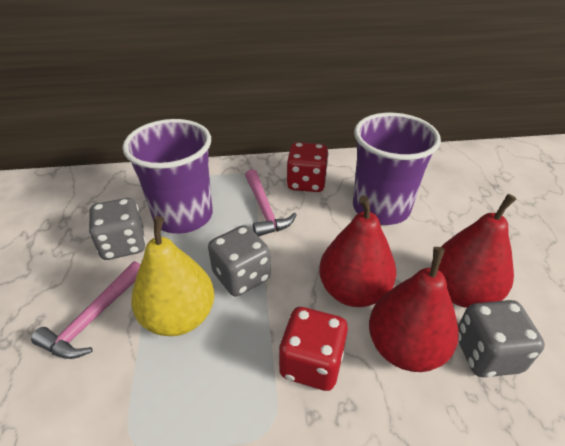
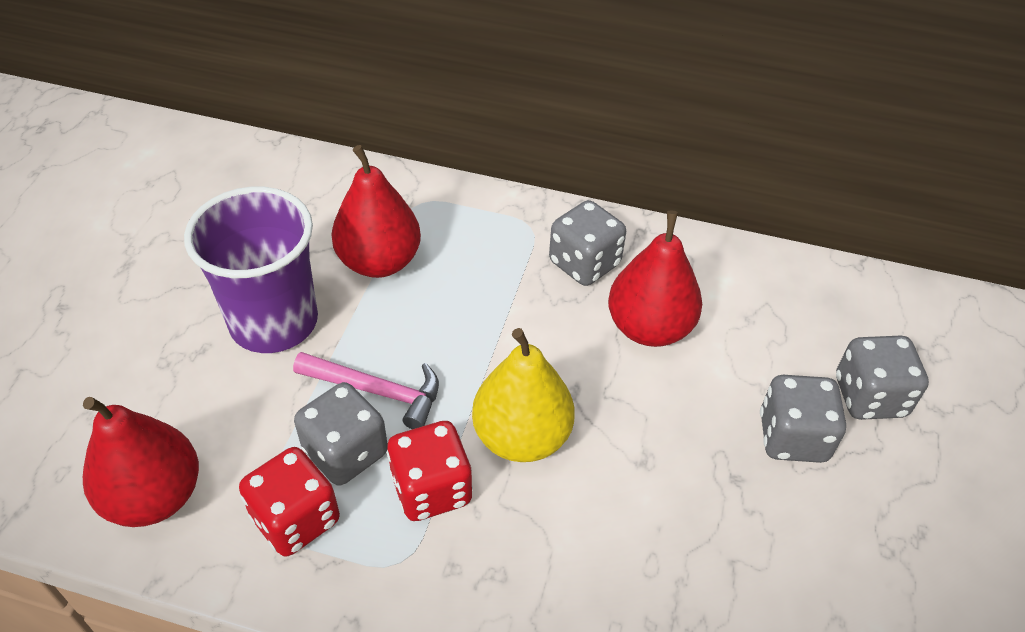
grey dice: 3 -> 4
pink hammer: 2 -> 1
purple cup: 2 -> 1

